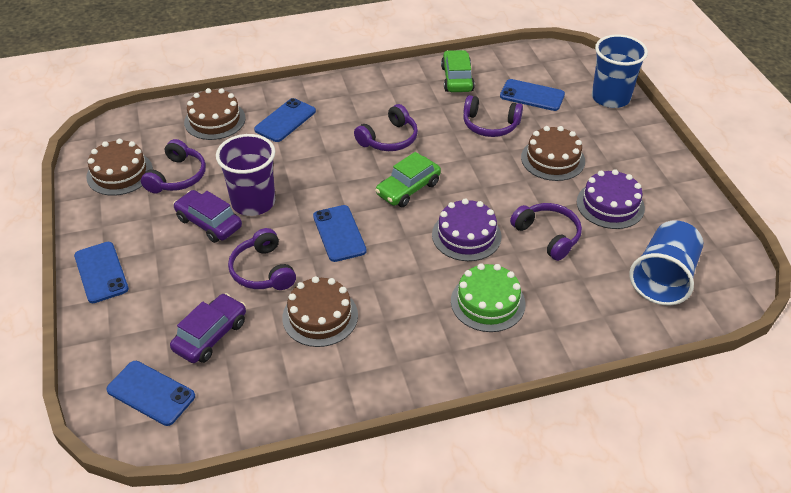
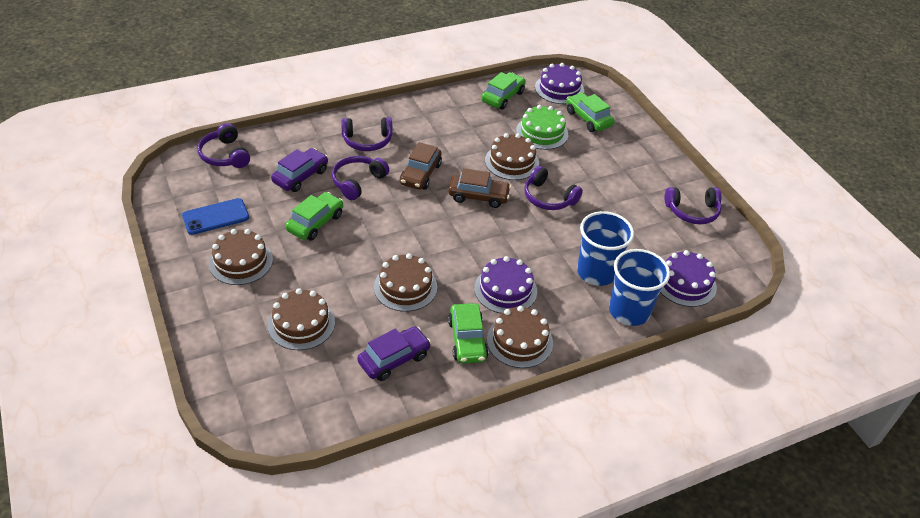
blue phone: 5 -> 1
brown cake: 4 -> 5
brown car: 0 -> 2
green car: 2 -> 4
purple cake: 2 -> 3
purple cup: 1 -> 0

